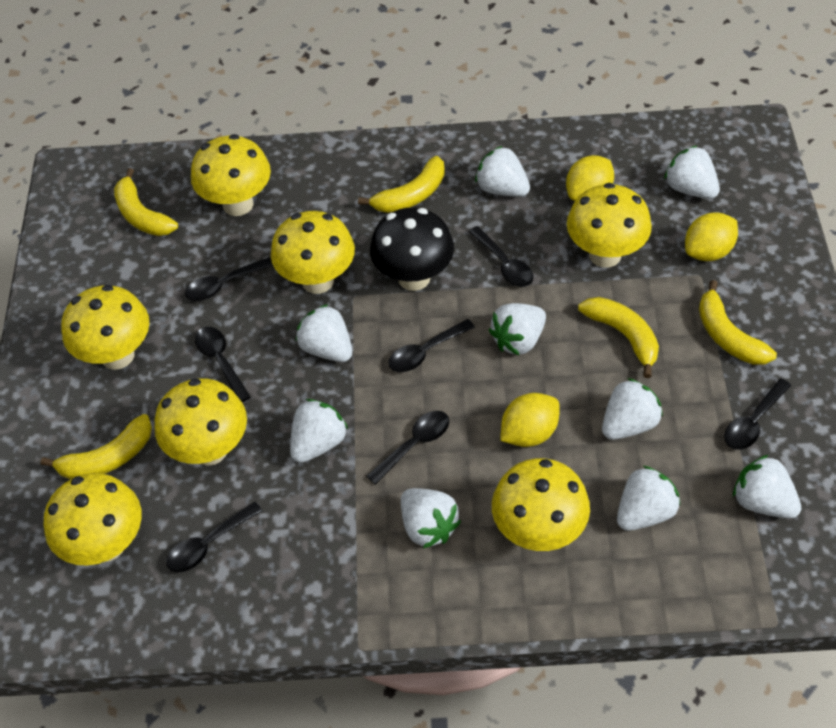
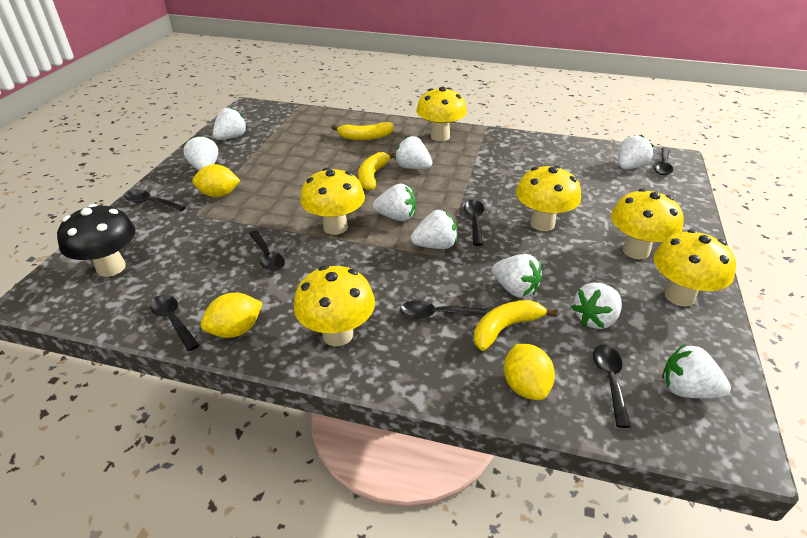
yellow banana: 5 -> 3
yellow mushroom: 7 -> 6

